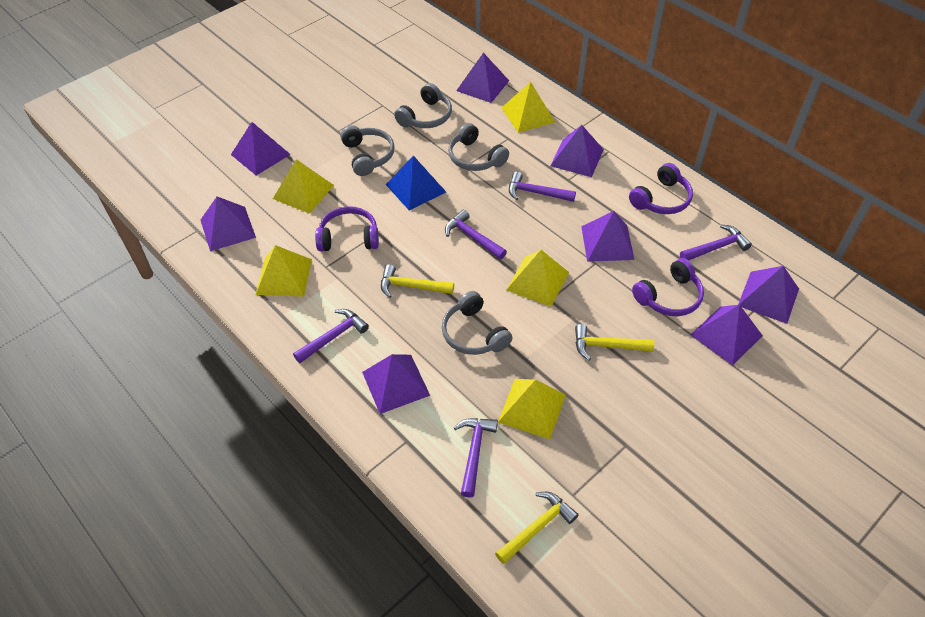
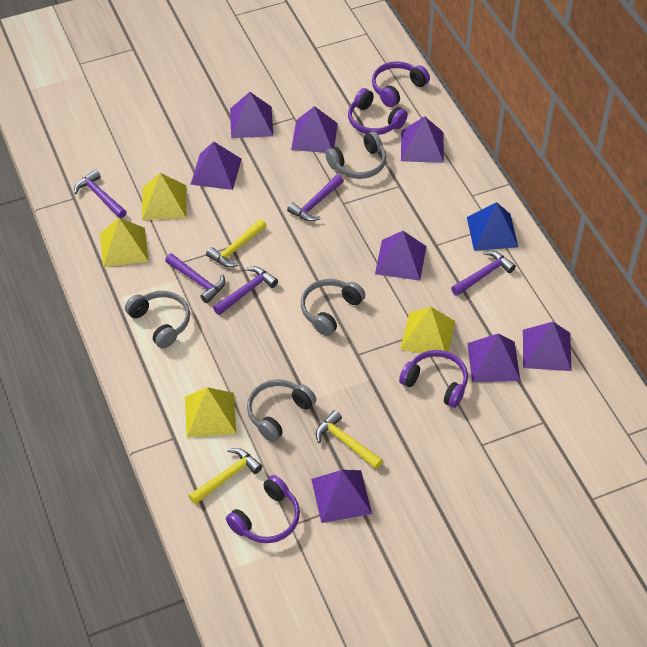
purple headphones: 3 -> 4
yellow pyramid: 5 -> 4

